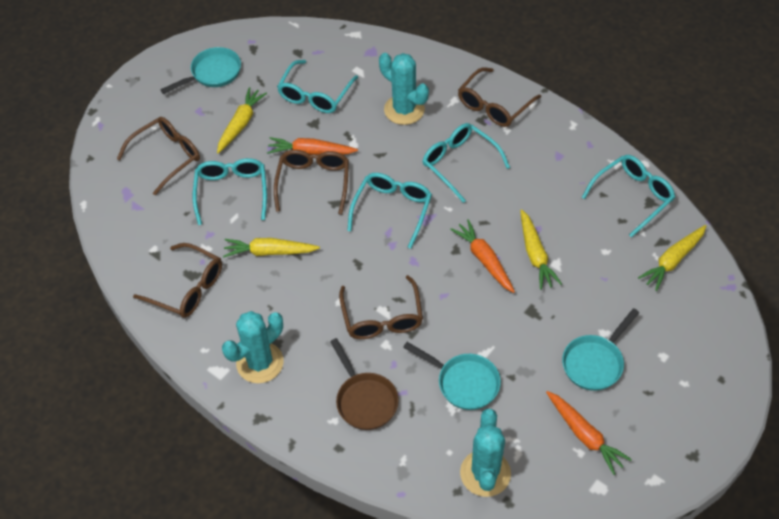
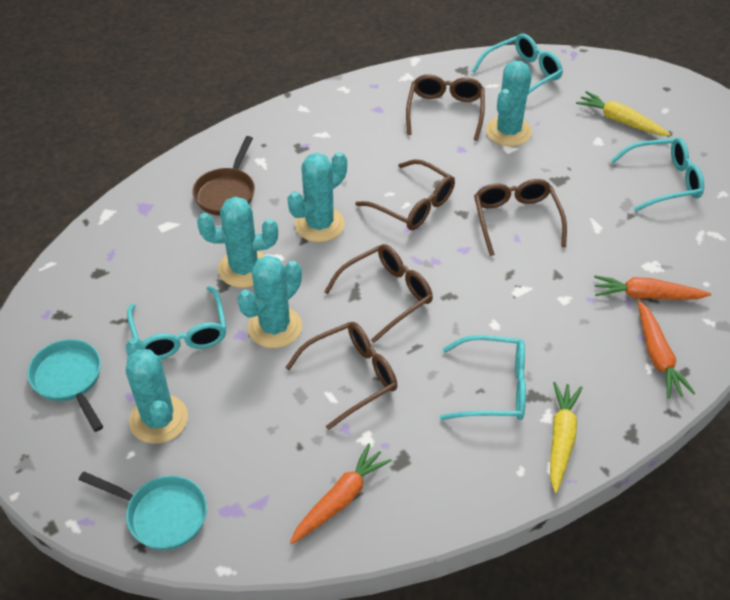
turquoise cactus: 3 -> 5
turquoise glasses: 5 -> 4
turquoise pan: 3 -> 2
yellow carrot: 4 -> 2

